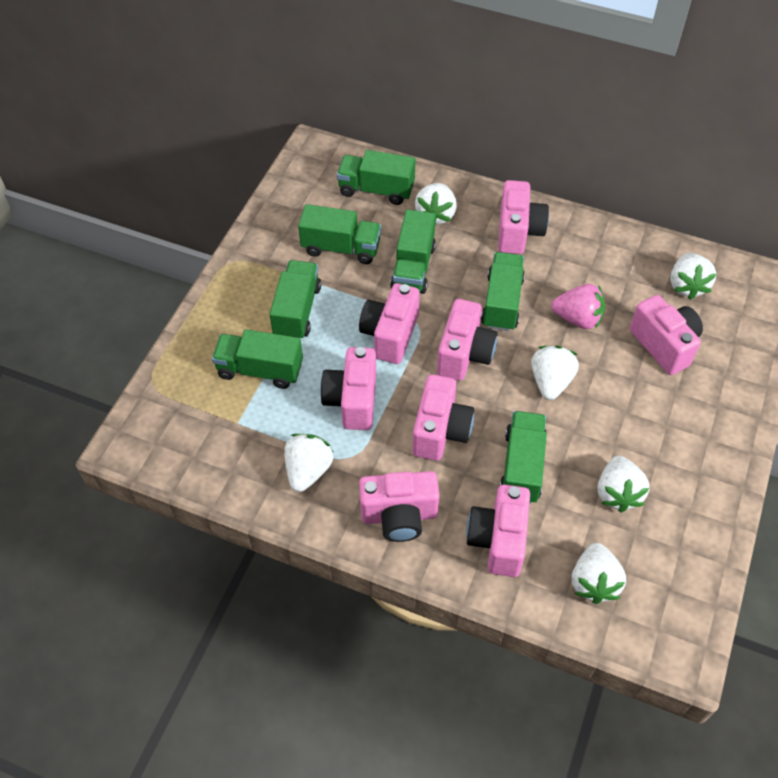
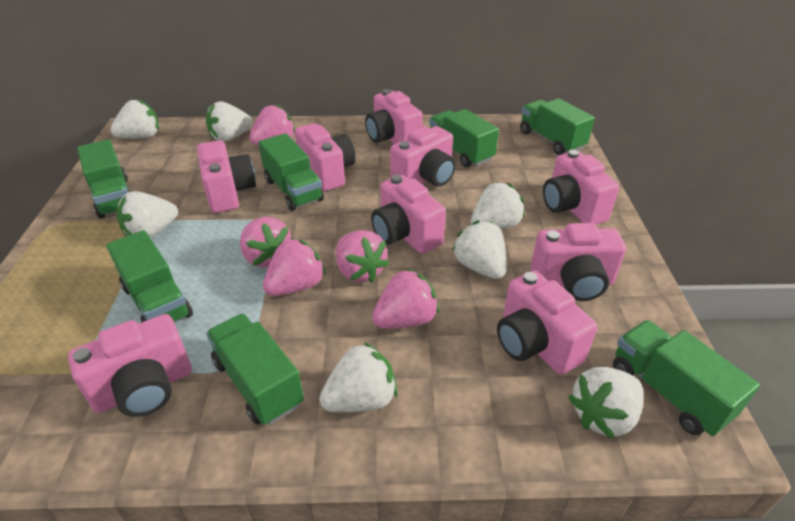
pink camera: 8 -> 9
pink strawberry: 1 -> 5
white strawberry: 6 -> 7

